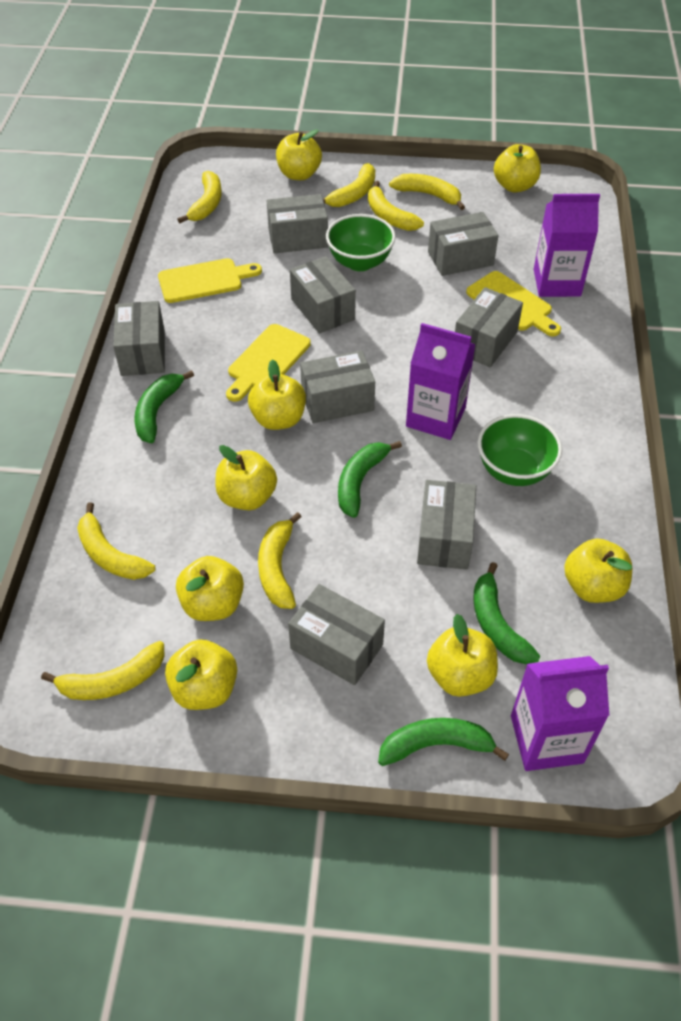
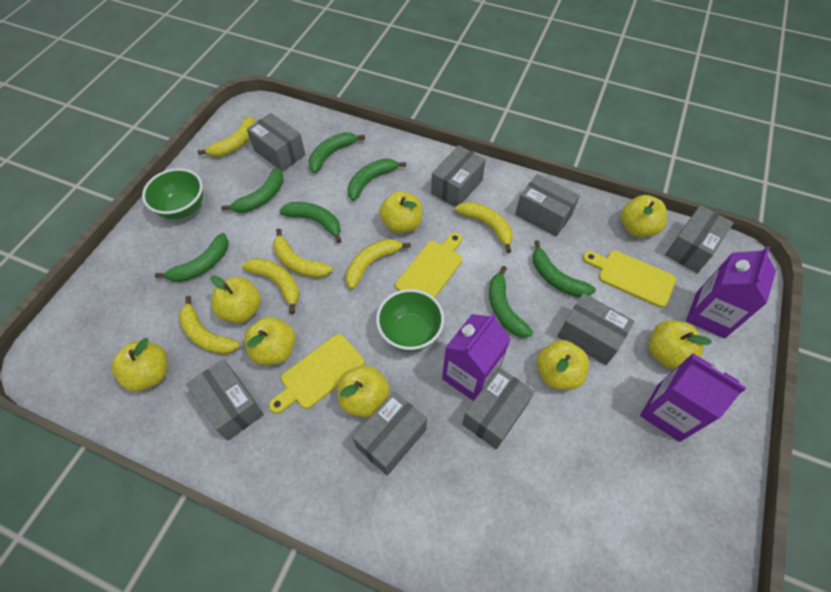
green banana: 4 -> 7
yellow banana: 7 -> 6

